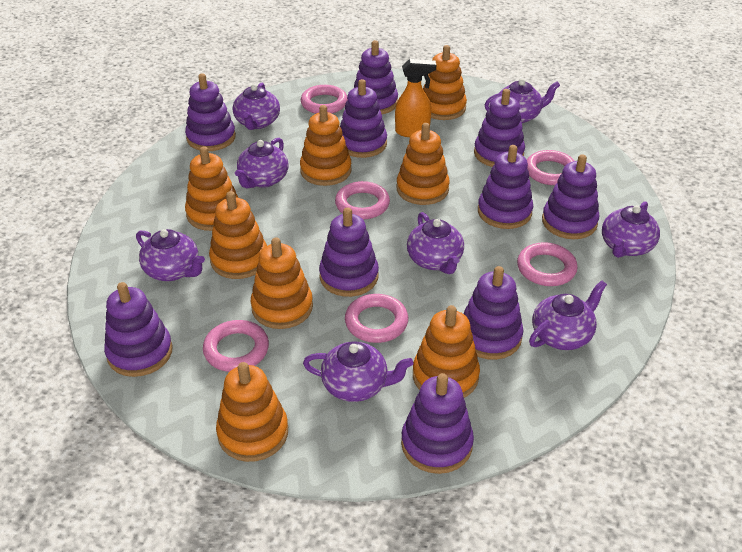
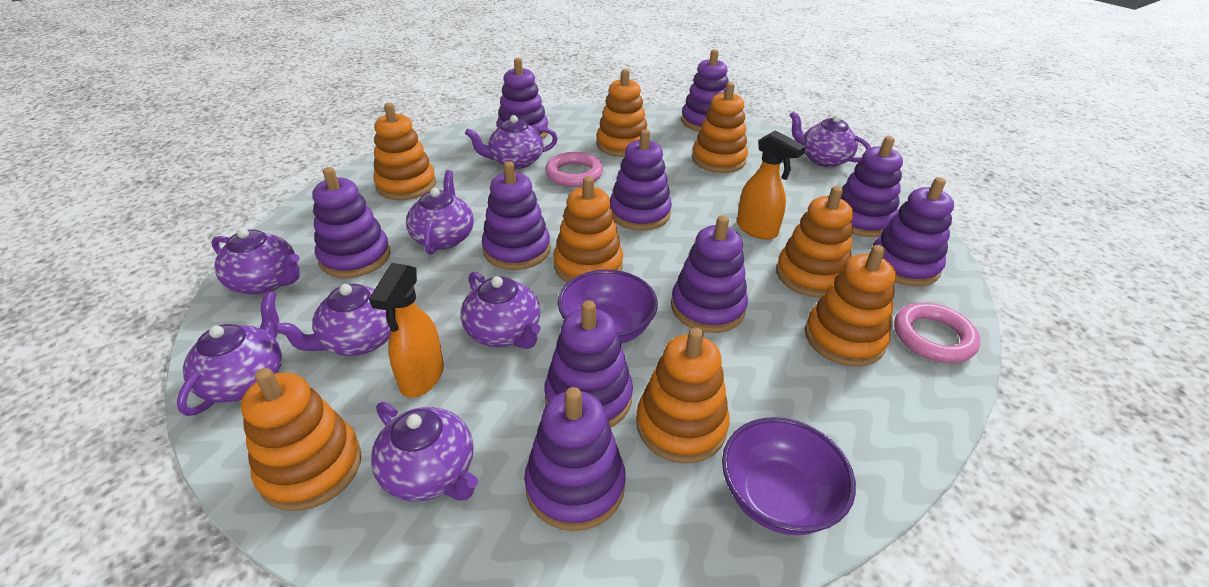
orange spray bottle: 1 -> 2
pink ring: 6 -> 2
purple bowl: 0 -> 2

